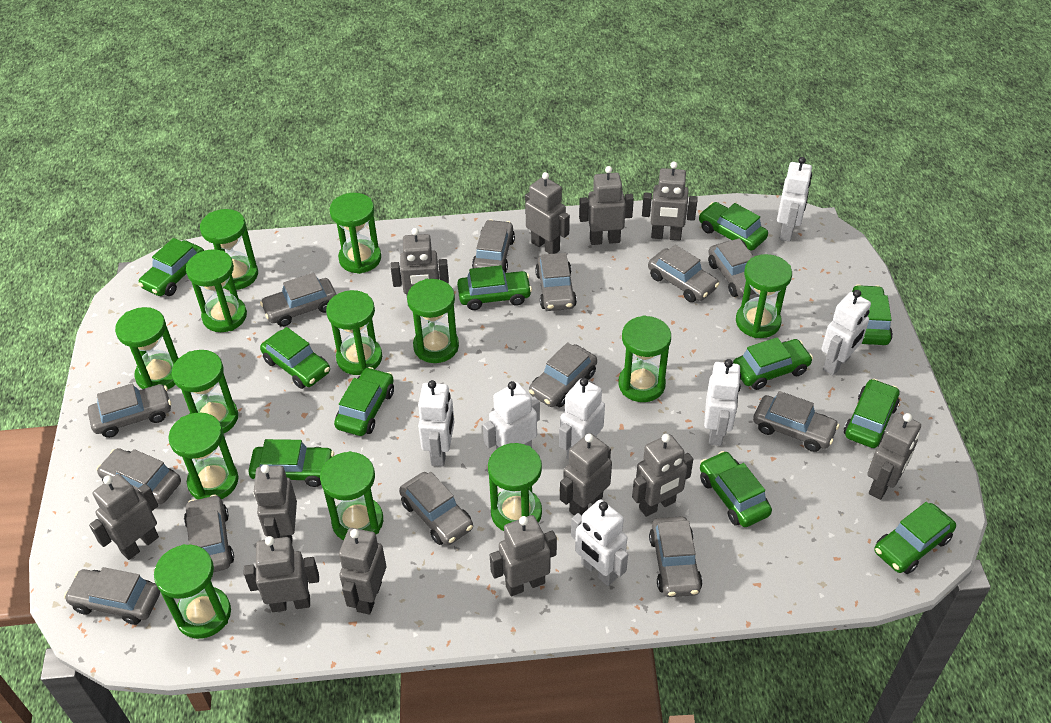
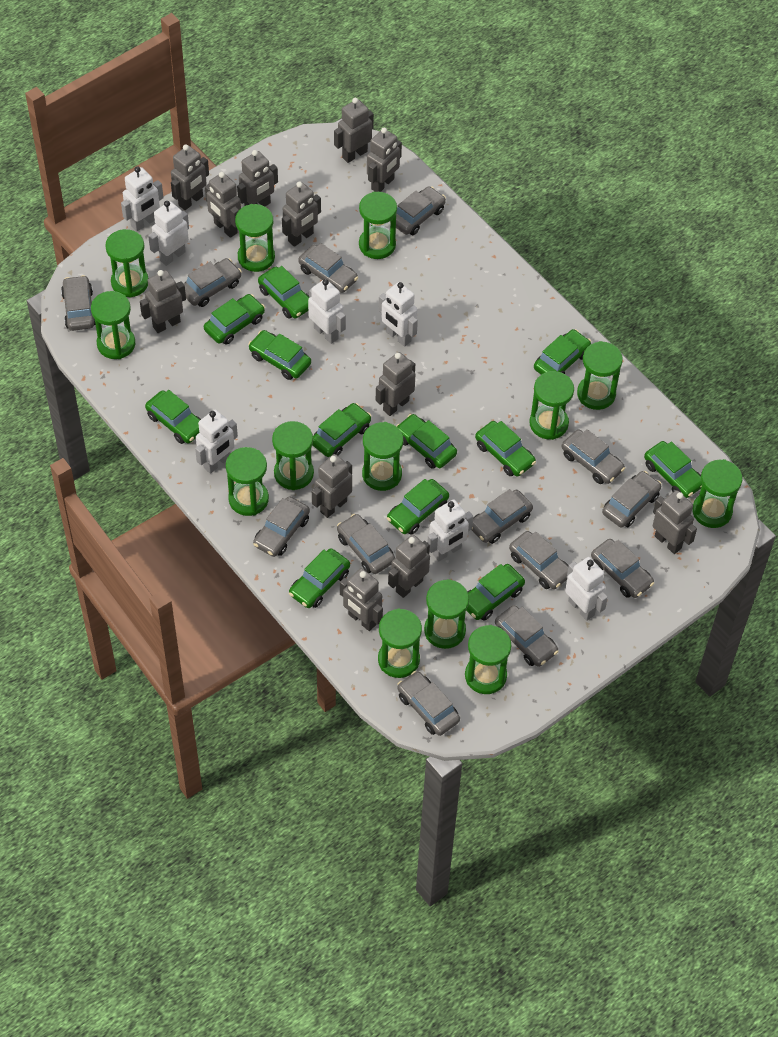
green car: 11 -> 12

